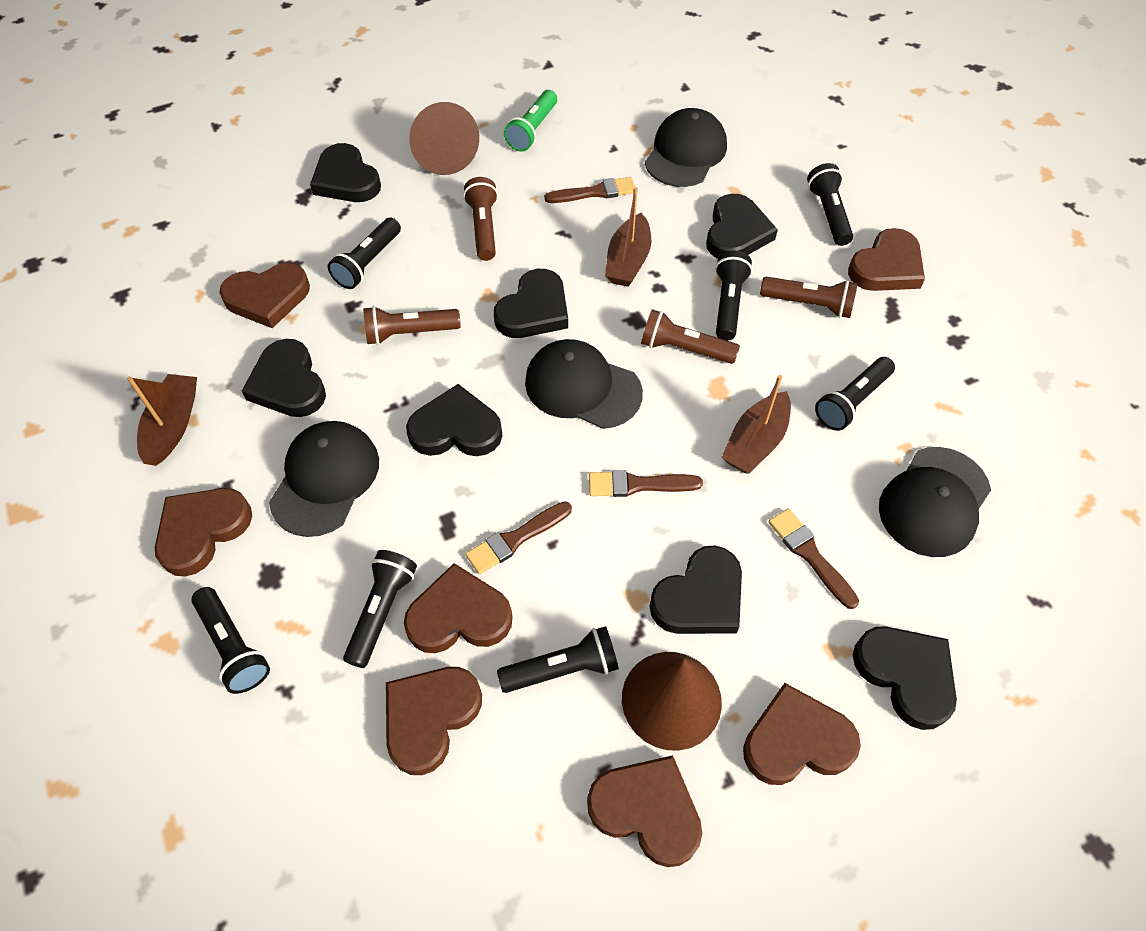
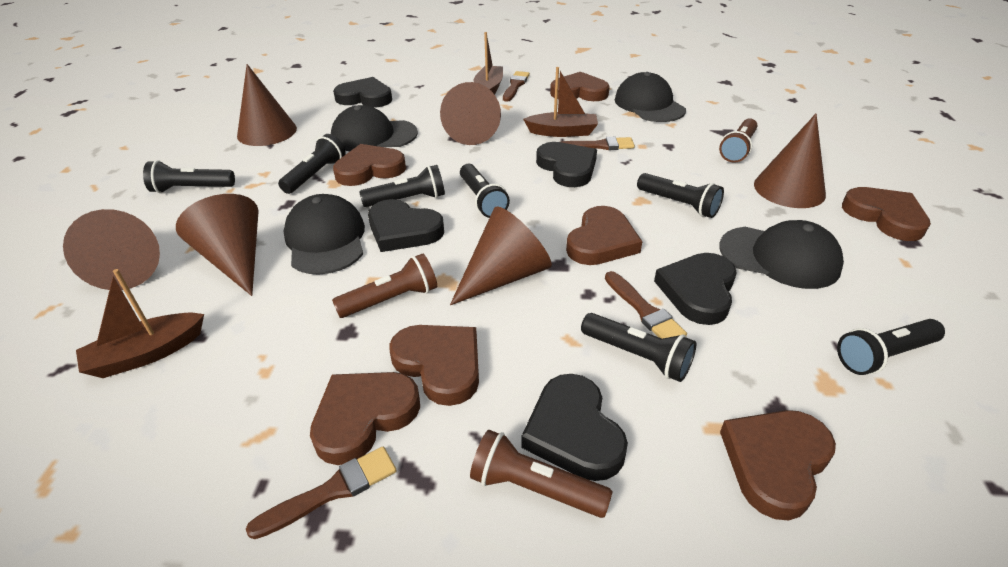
black heart: 7 -> 5
brown cone: 2 -> 6
brown flashlight: 4 -> 3
green flashlight: 1 -> 0

